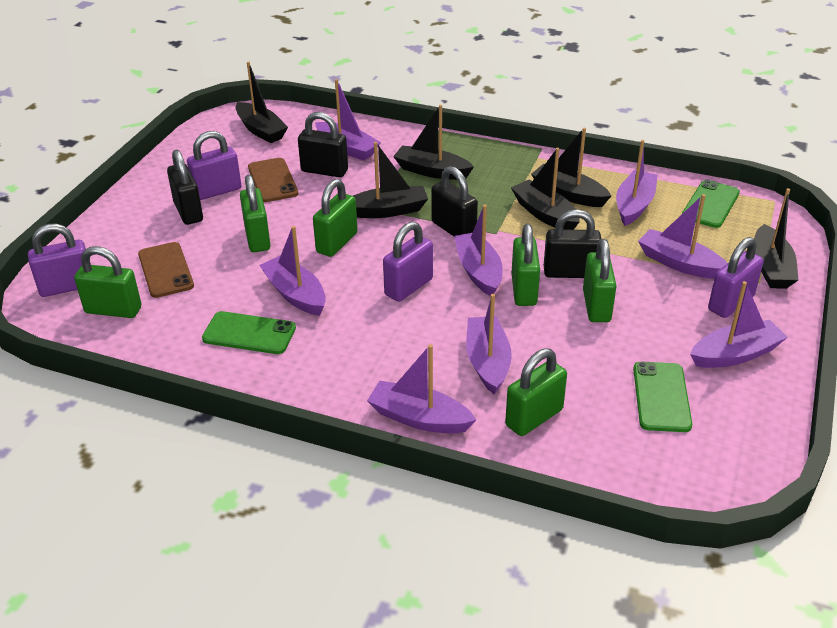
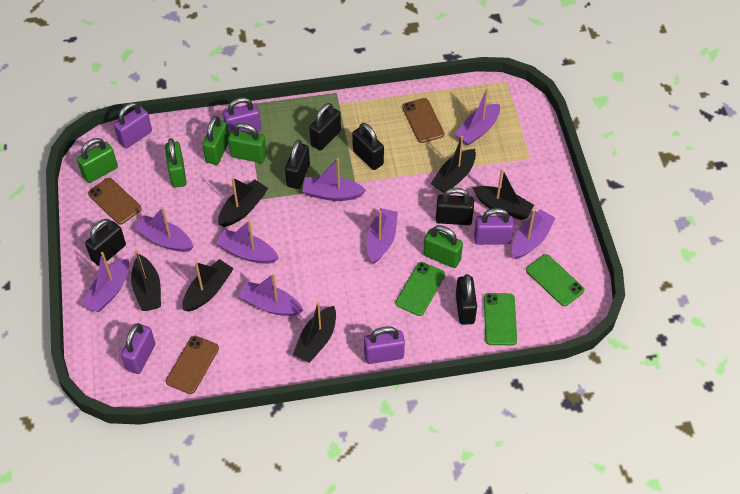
black padlock: 4 -> 6
brown phone: 2 -> 3
green padlock: 6 -> 5
purple padlock: 4 -> 5

